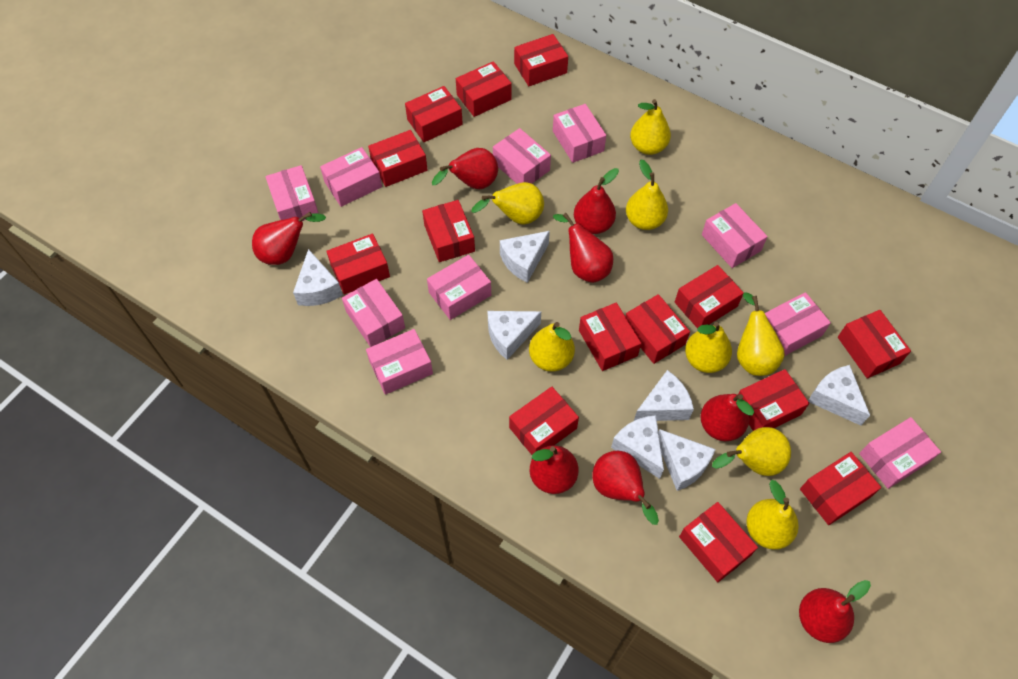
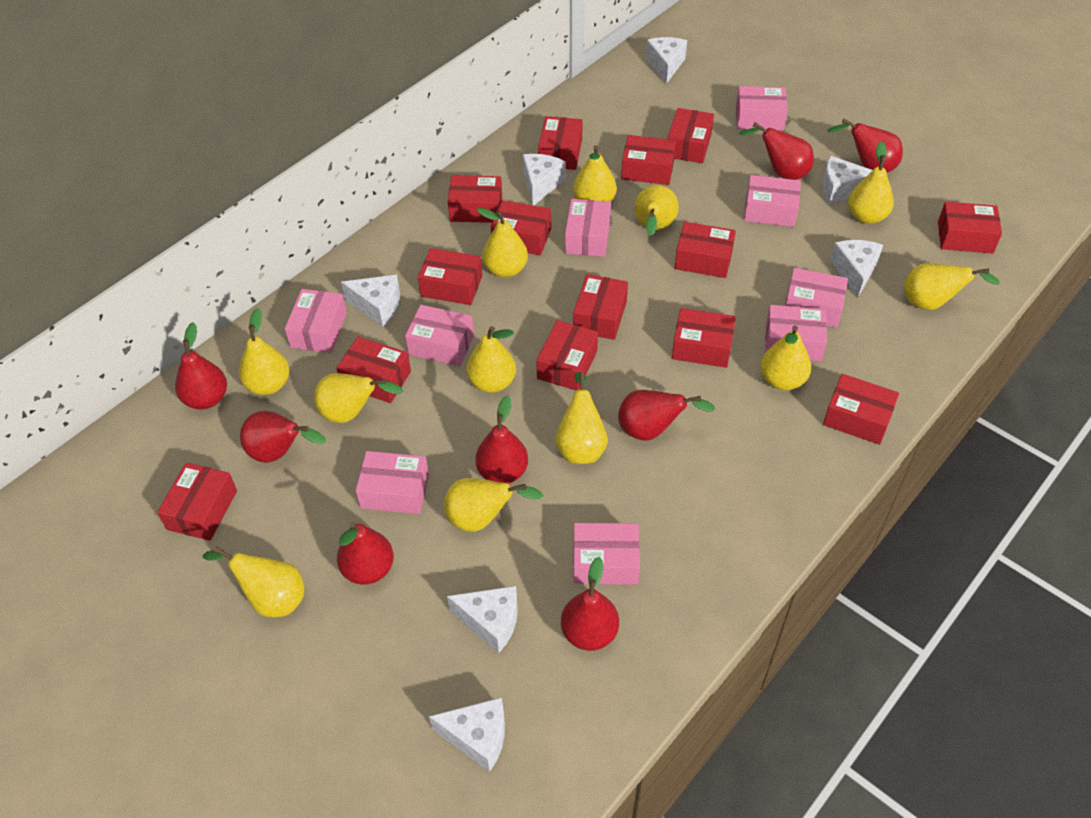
pink box: 10 -> 9
yellow pear: 8 -> 12

